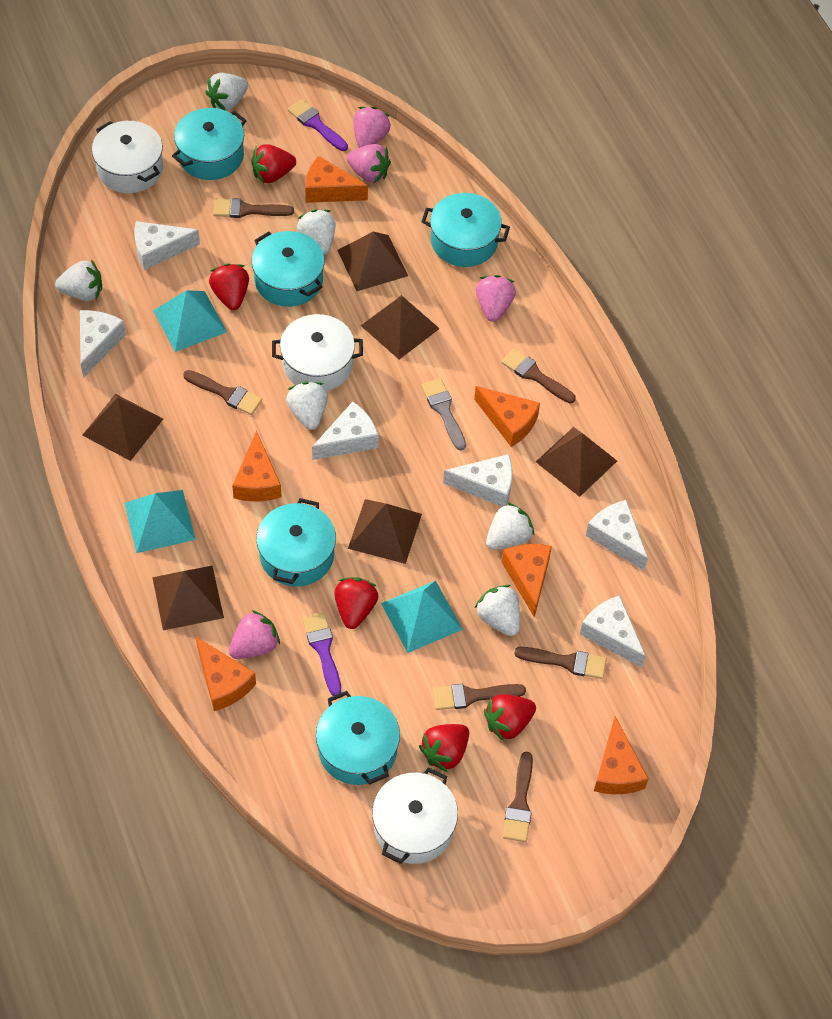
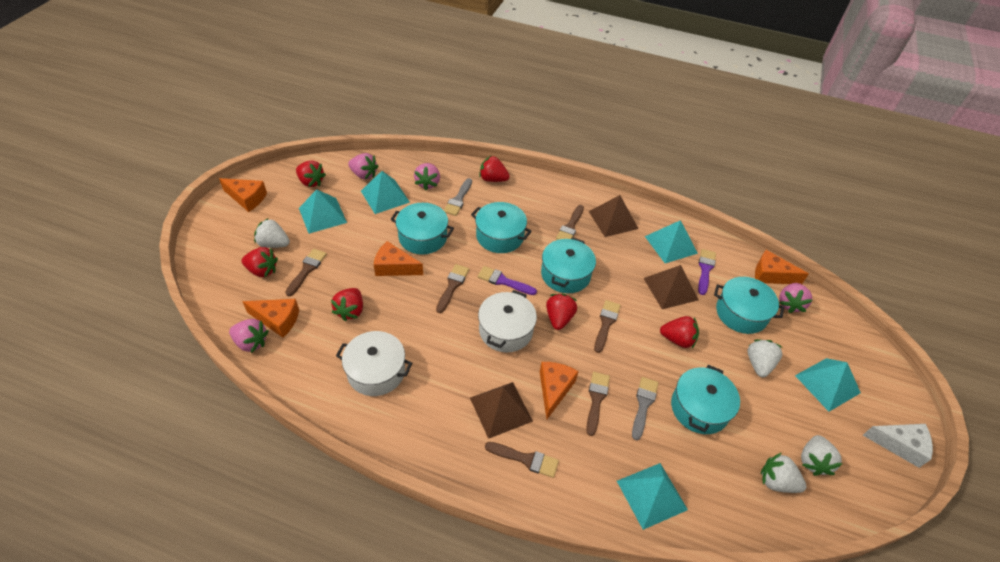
brown pyramid: 6 -> 3
grey brush: 1 -> 2
orange cheese: 6 -> 5
red strawberry: 5 -> 6
turquoise pyramid: 3 -> 5
white cheese: 6 -> 1
white pot: 3 -> 2
white strawberry: 6 -> 4

